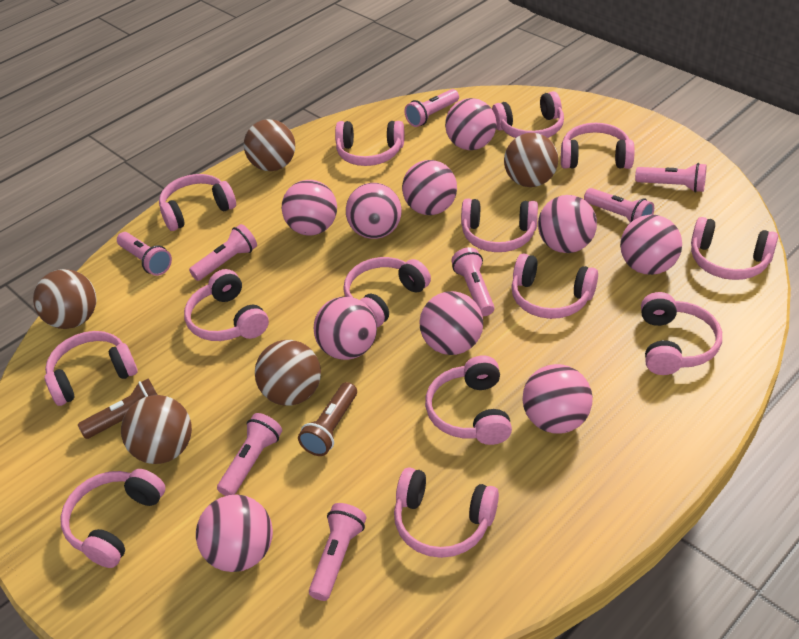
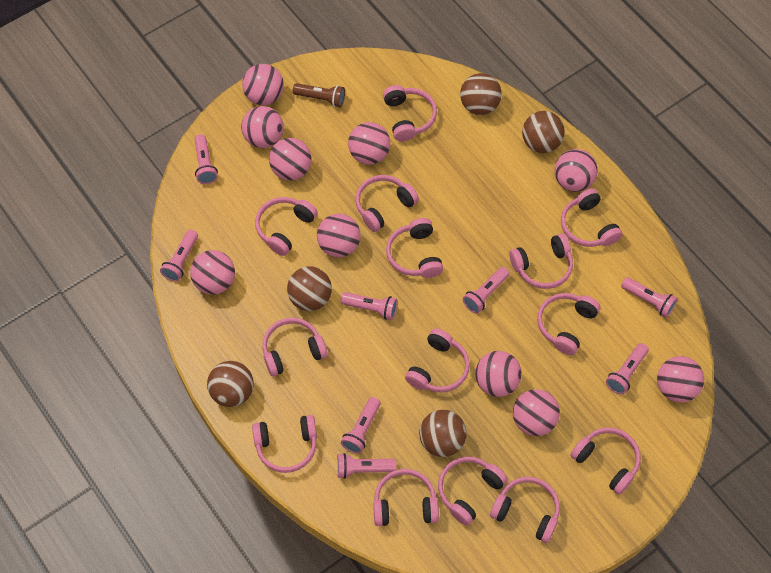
brown flashlight: 2 -> 1

